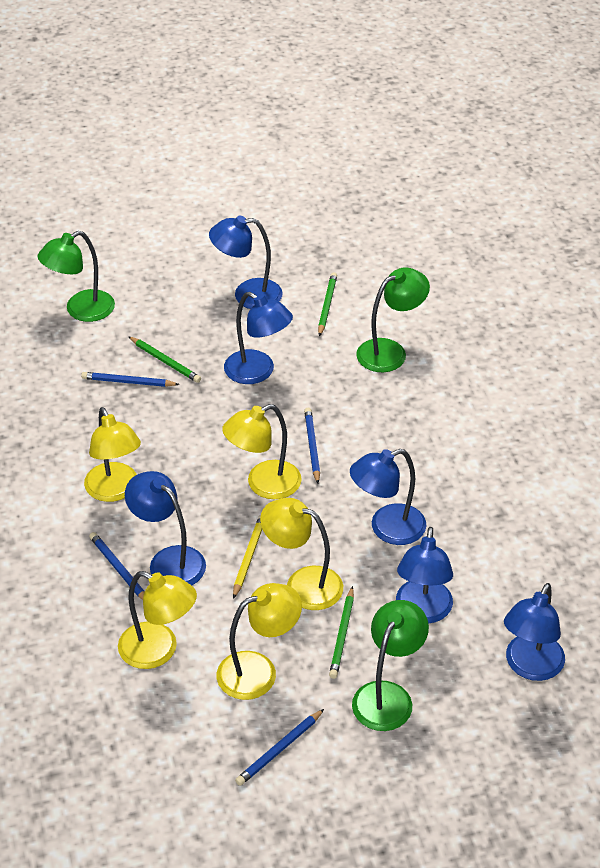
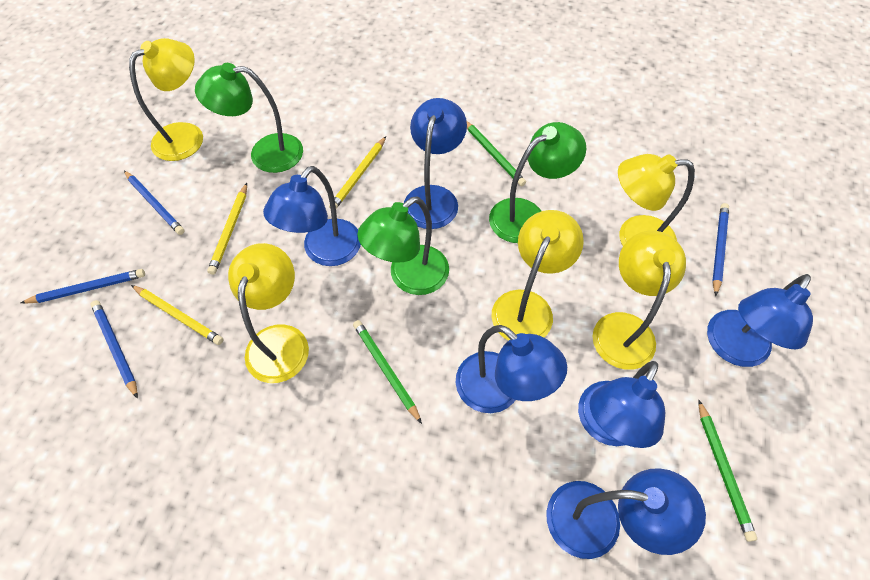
yellow pencil: 1 -> 3

